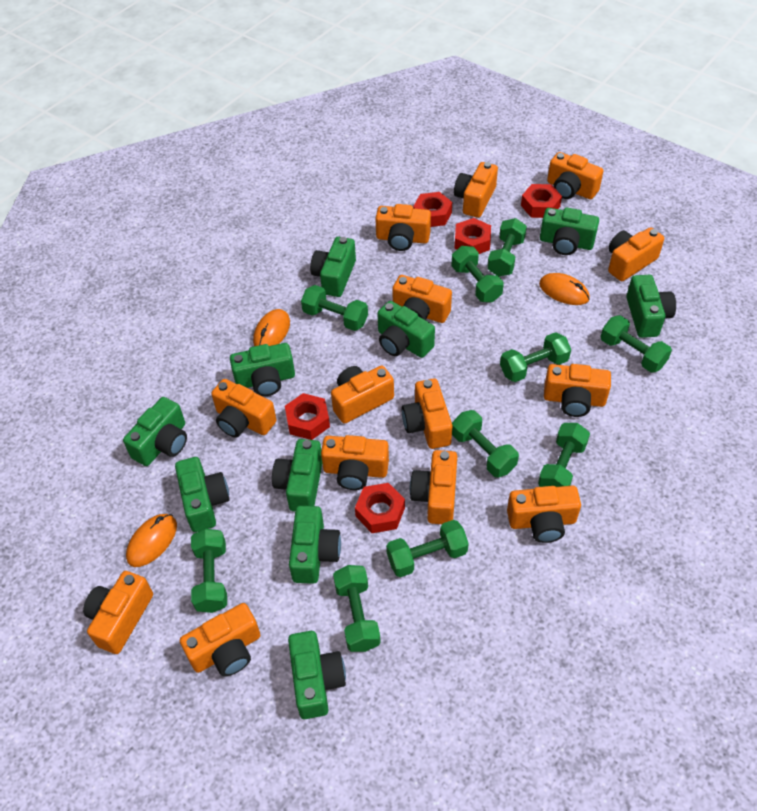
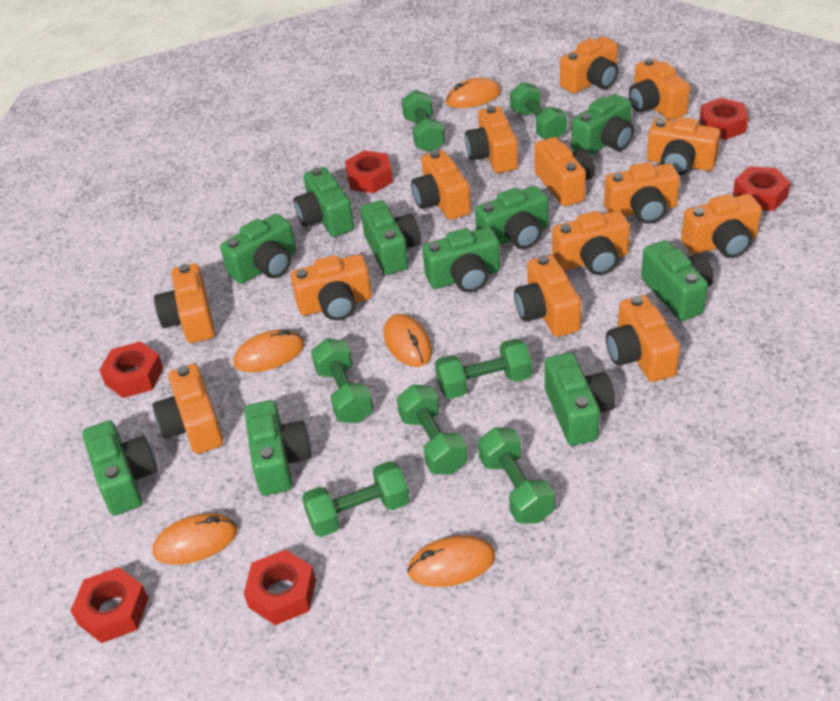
green dumbbell: 10 -> 7
orange mouse: 3 -> 5
red nut: 5 -> 6

